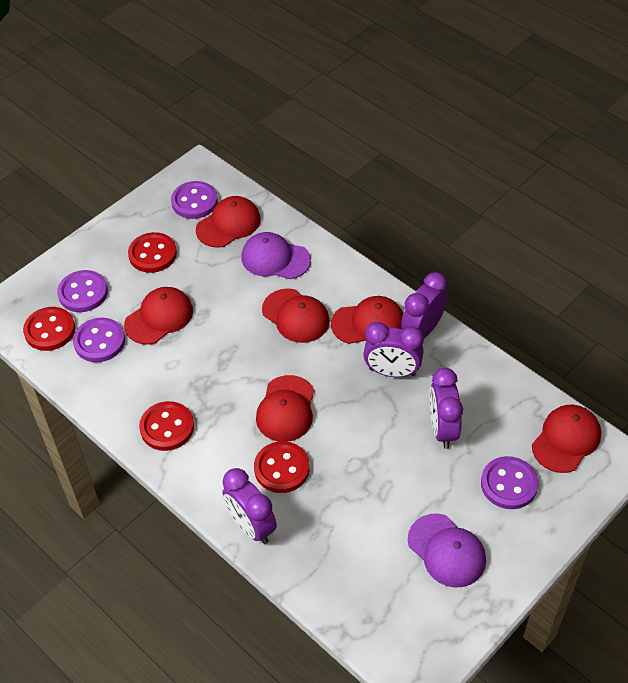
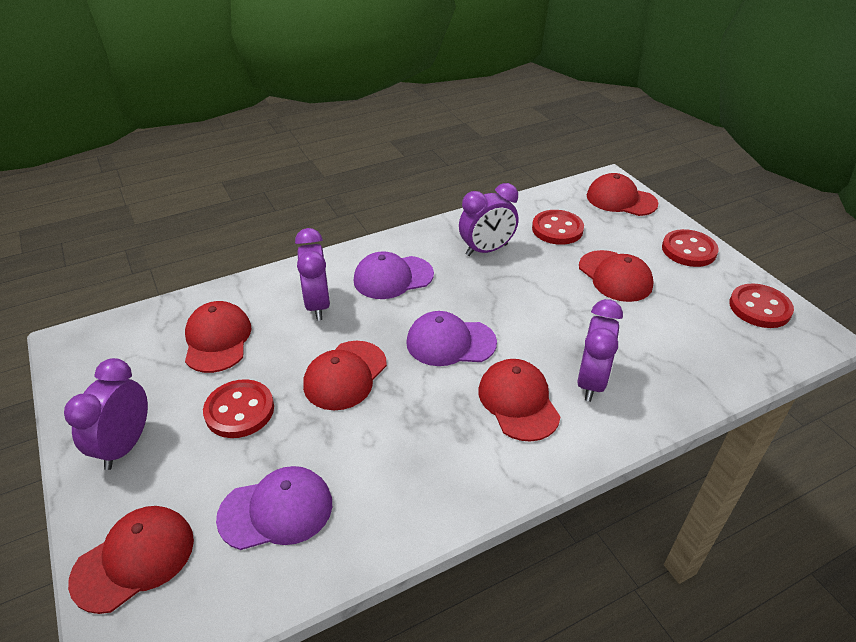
purple button: 4 -> 0
purple cap: 2 -> 3

